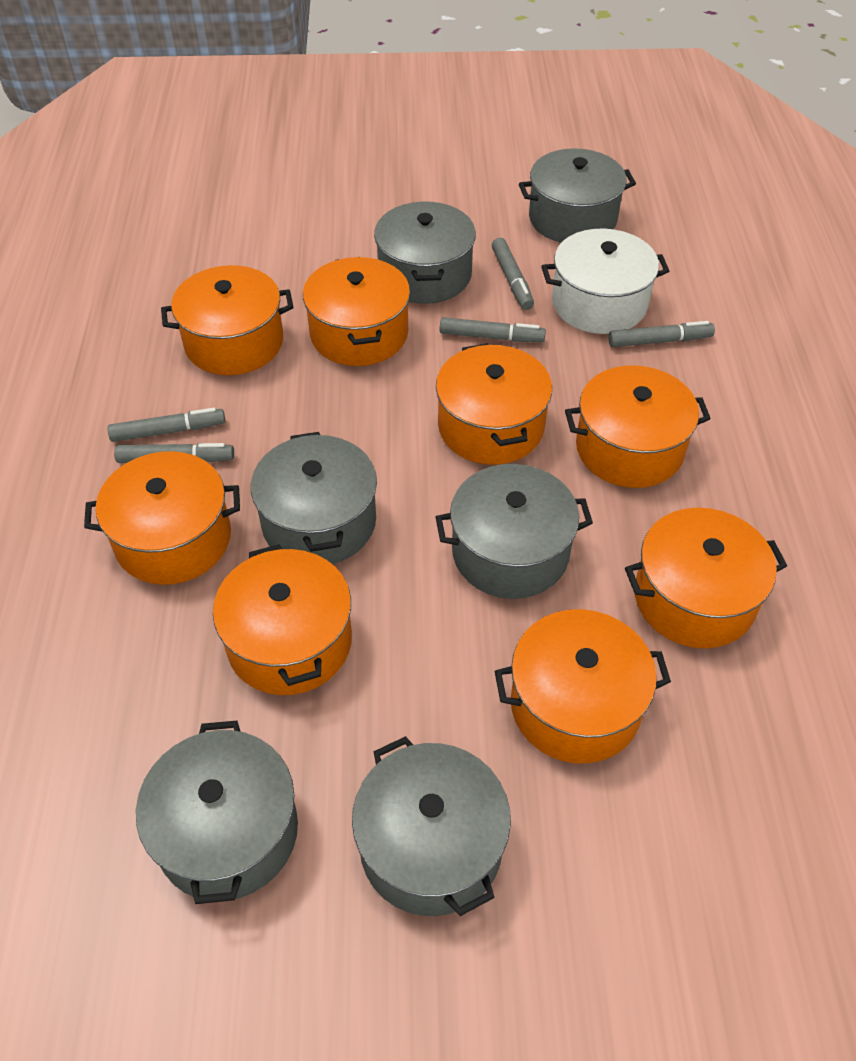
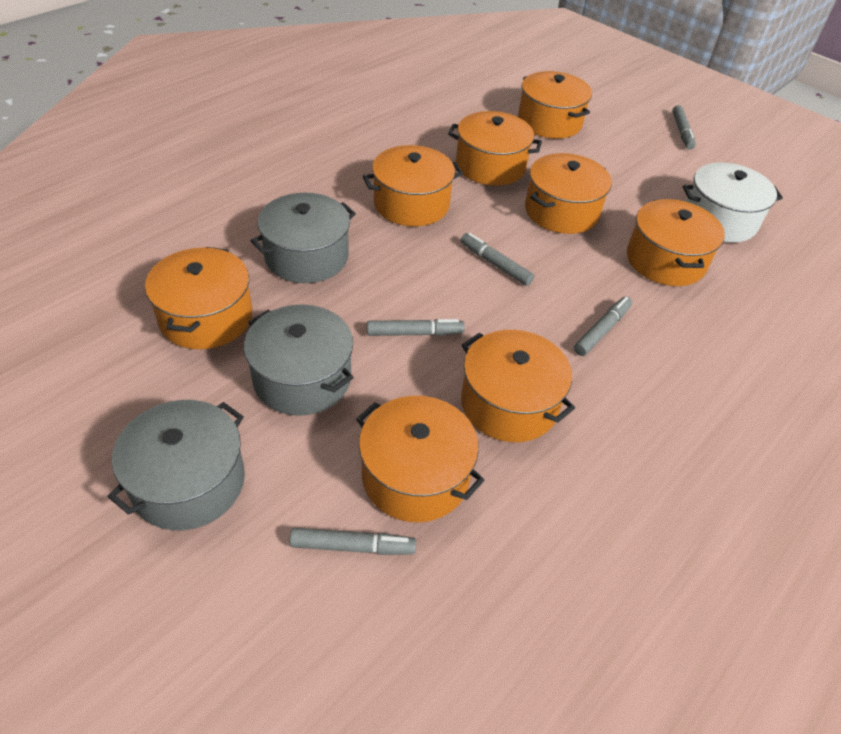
grey pot: 6 -> 3

